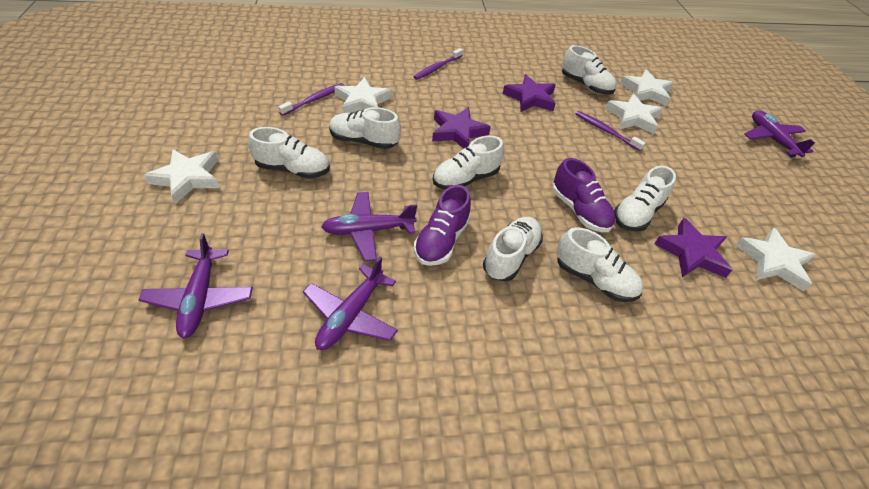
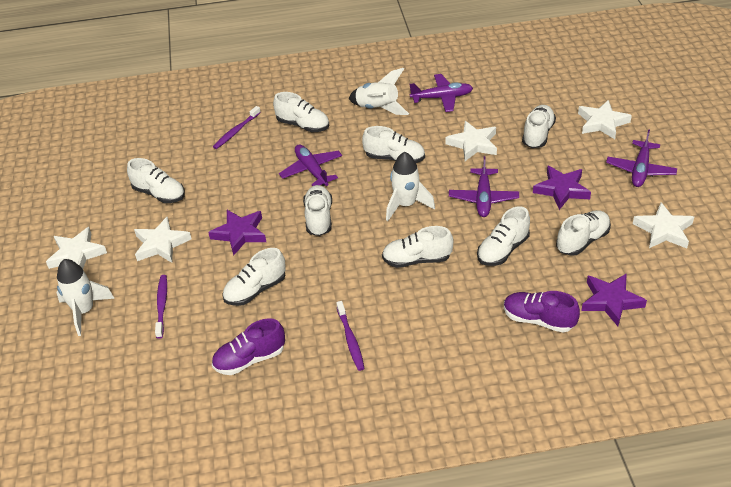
white rocket: 0 -> 3
white shoe: 7 -> 9

